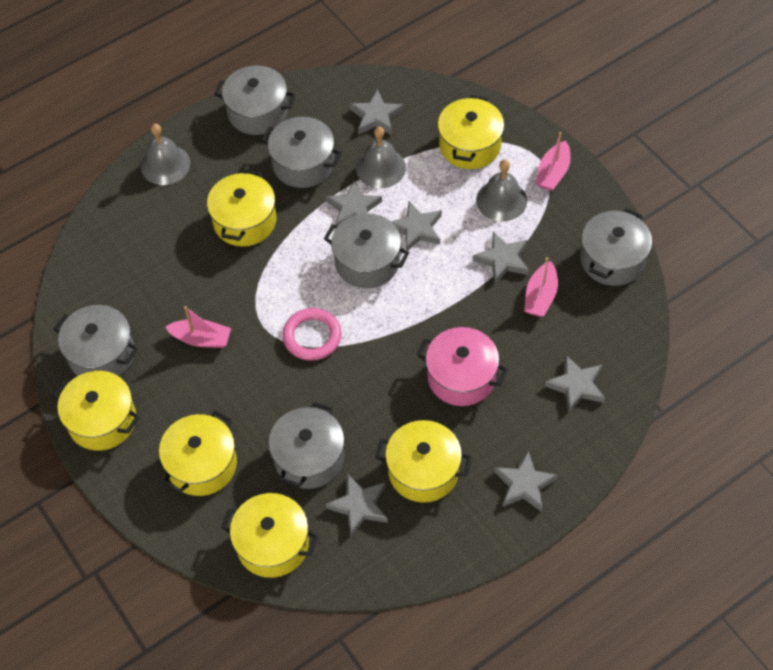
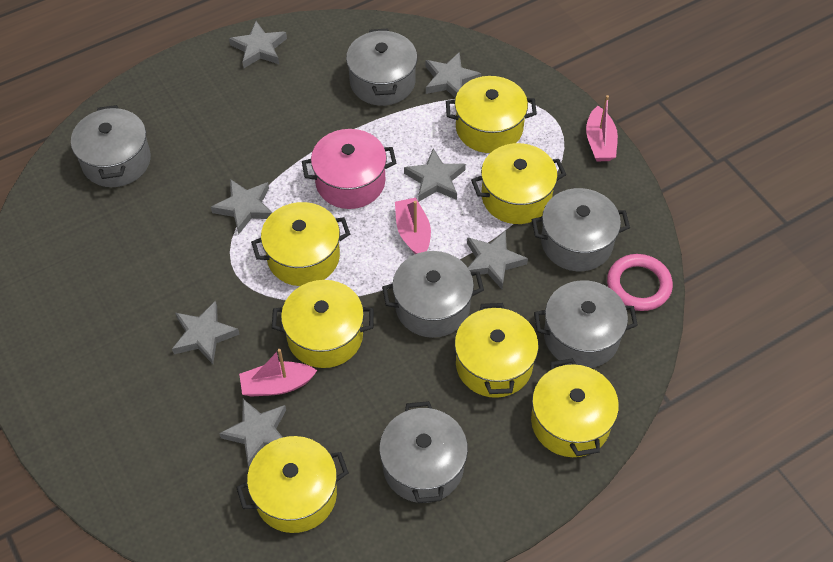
grey bell: 3 -> 0
yellow pot: 6 -> 7

